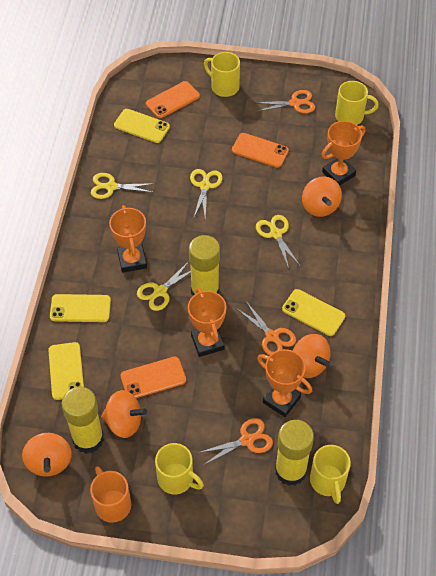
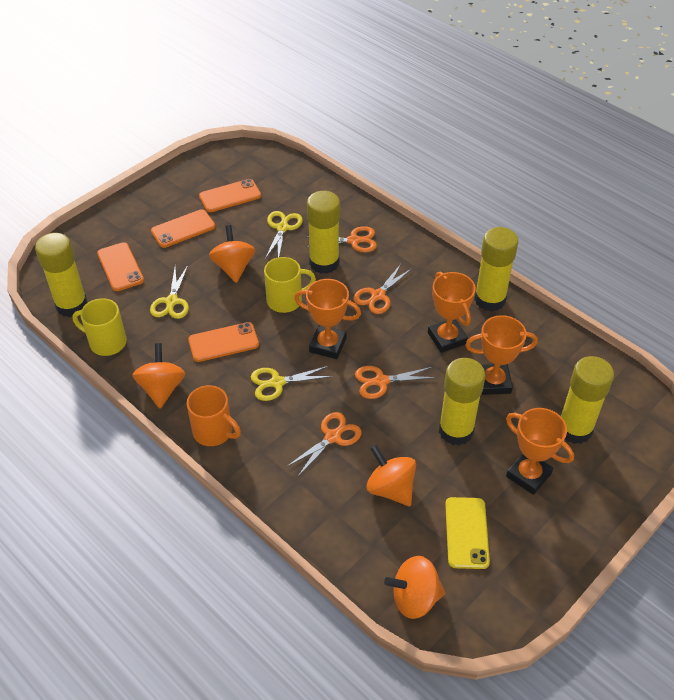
orange phone: 3 -> 4
orange scissors: 3 -> 4
yellow glue stick: 3 -> 5
yellow mug: 4 -> 2
yellow phone: 4 -> 1
yellow scissors: 4 -> 3

